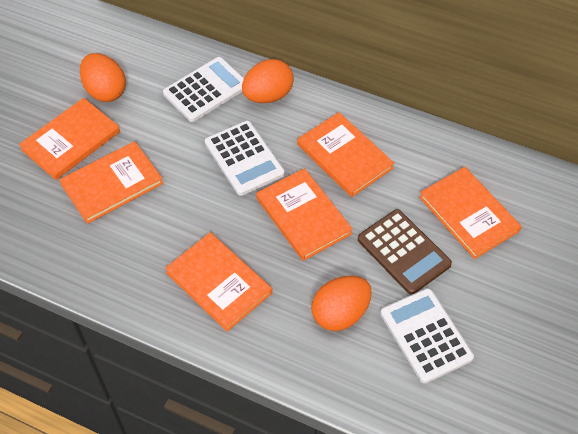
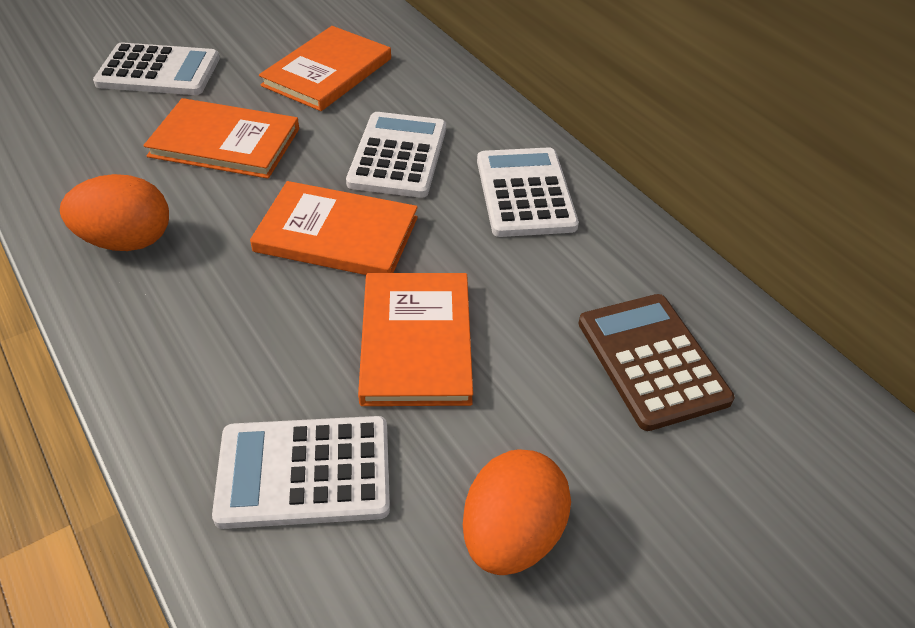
orange book: 6 -> 4
orange egg: 3 -> 2
white calculator: 3 -> 4

